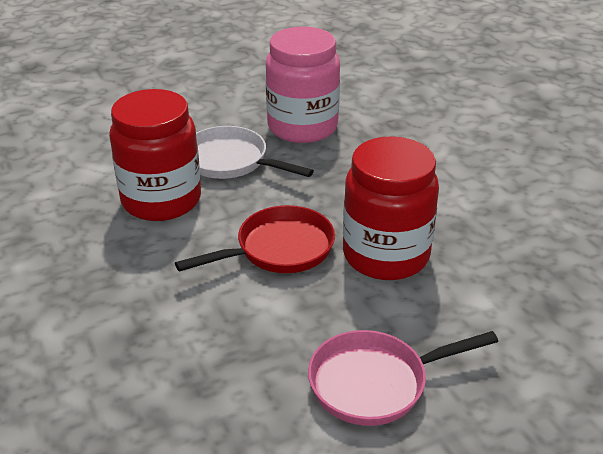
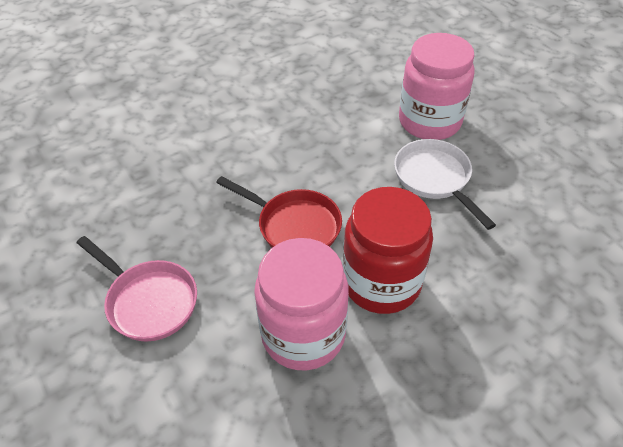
pink jar: 1 -> 2
red jar: 2 -> 1

